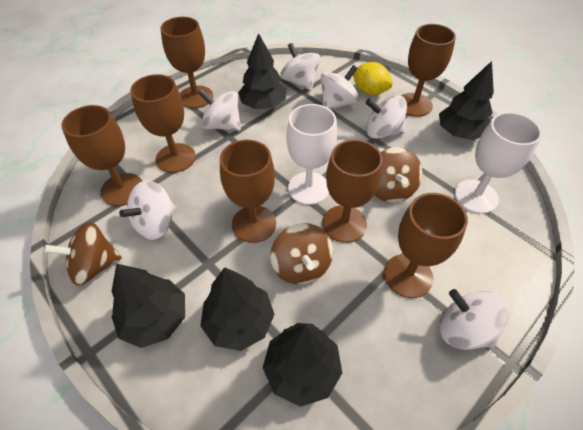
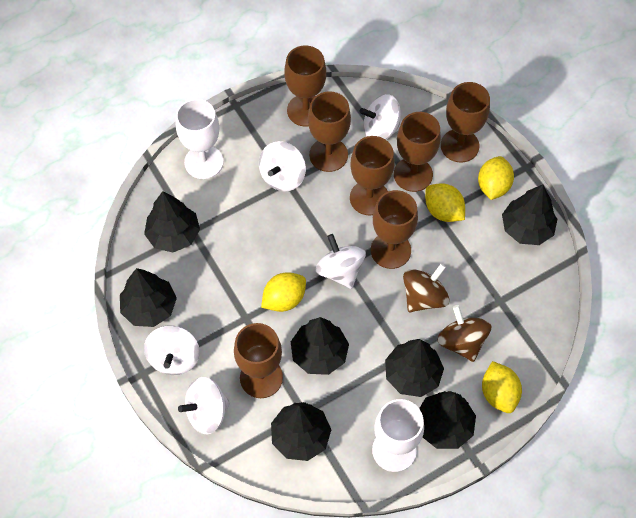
black tree: 5 -> 7
brown spinning top: 3 -> 2
white spinning top: 6 -> 5
yellow lemon: 1 -> 4

